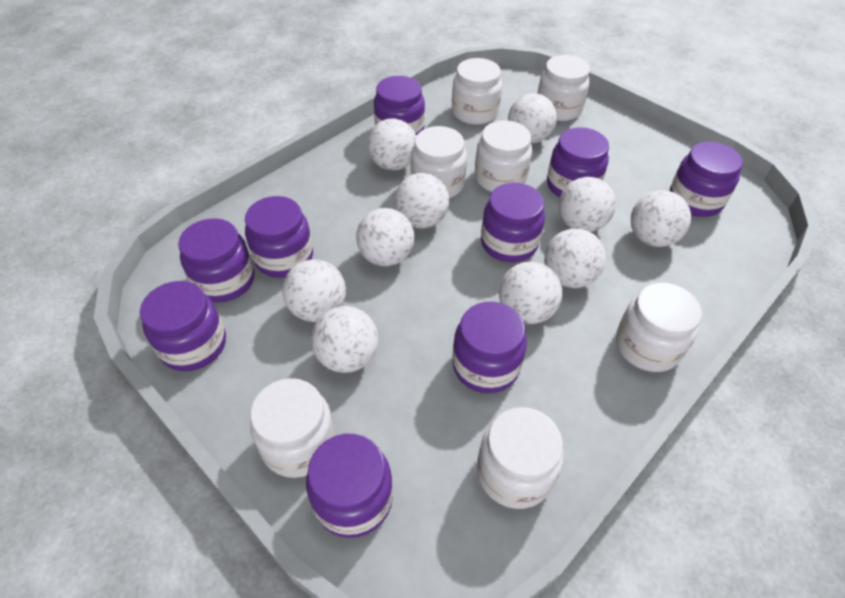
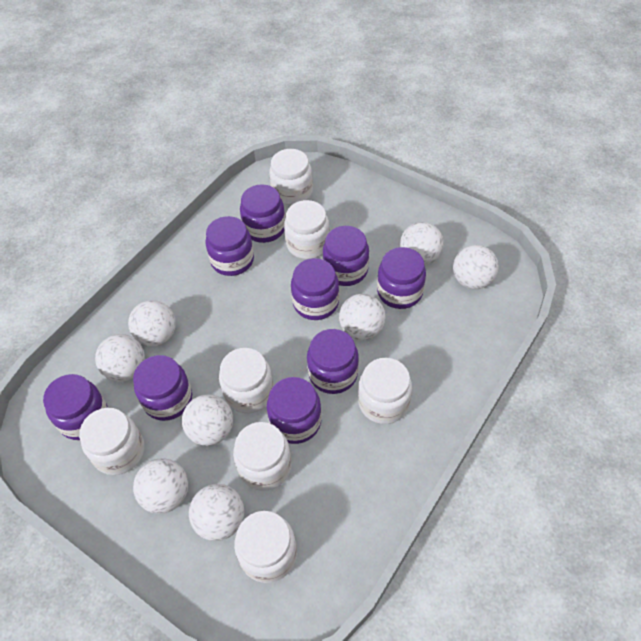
white ball: 10 -> 8

